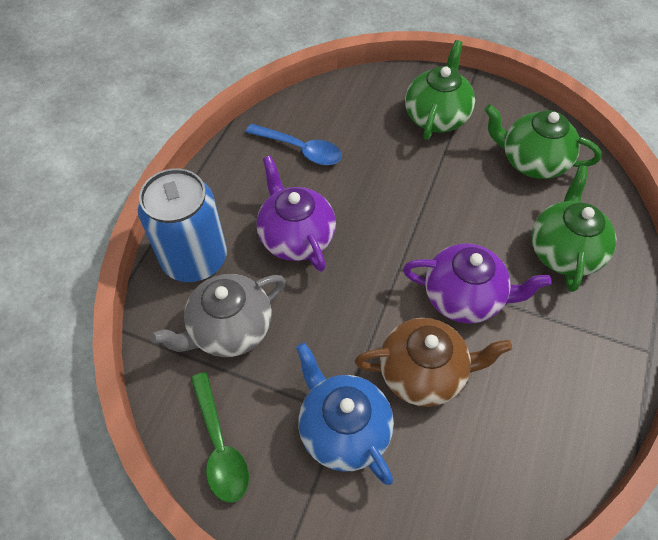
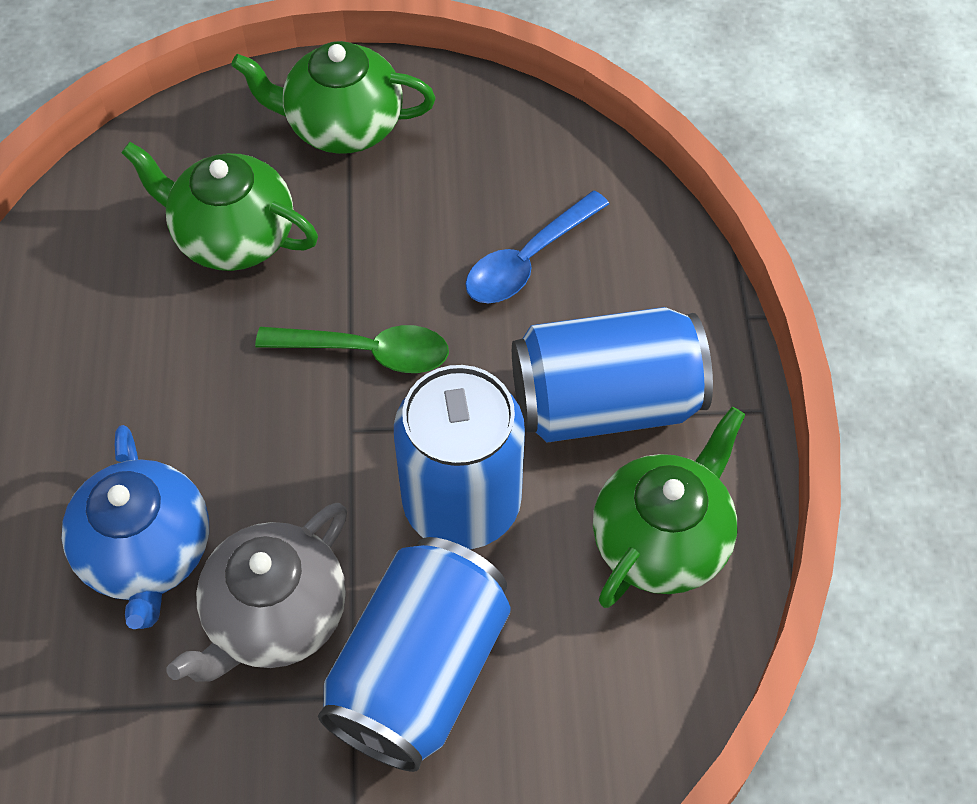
blue can: 1 -> 3
brown teapot: 1 -> 0
purple teapot: 2 -> 0

